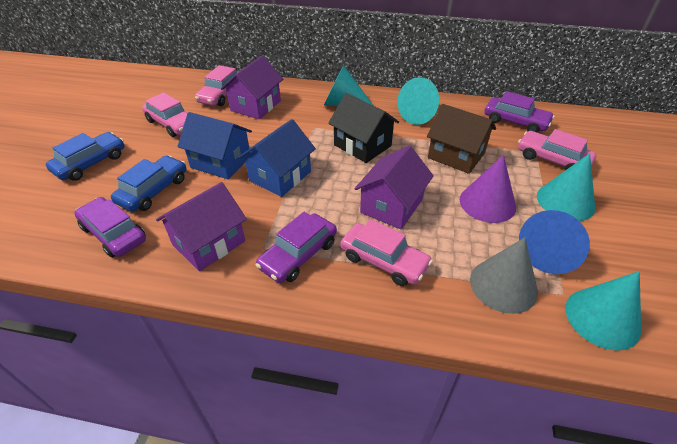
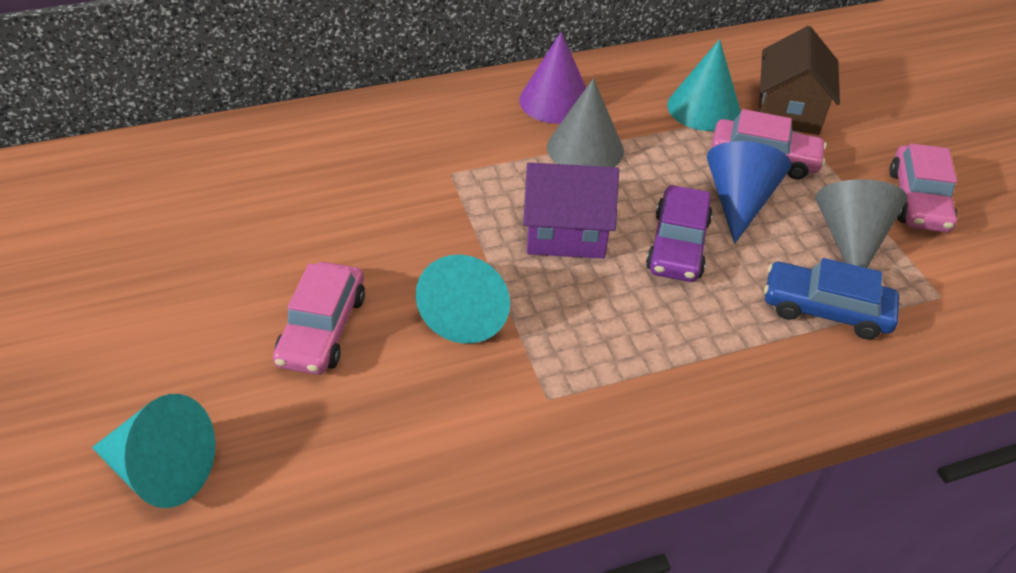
black house: 1 -> 0
blue car: 2 -> 1
blue house: 2 -> 0
grey cone: 1 -> 2
pink car: 4 -> 3
purple car: 3 -> 1
purple house: 3 -> 1
turquoise cone: 4 -> 3

